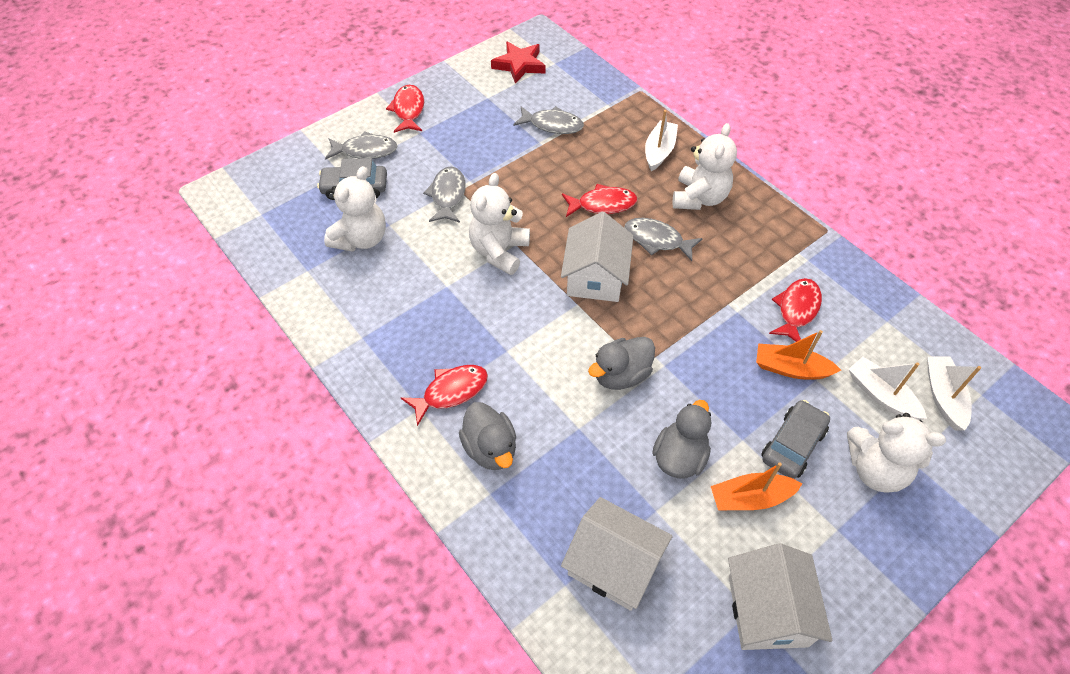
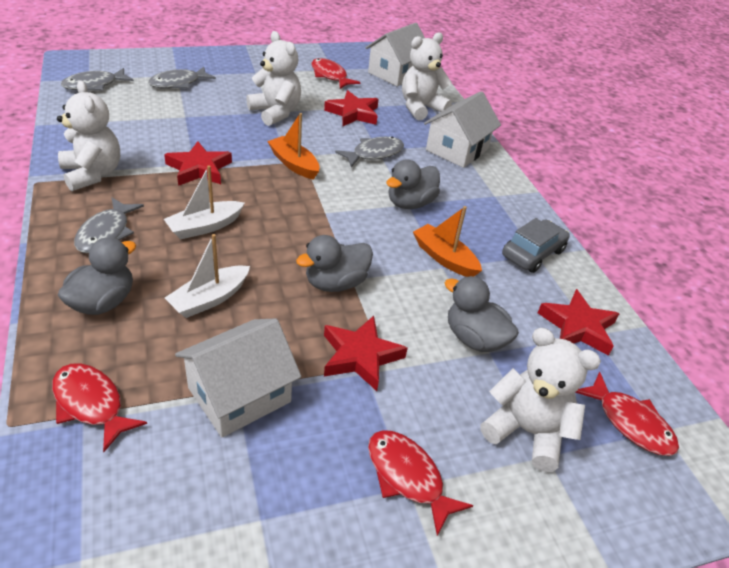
grey car: 2 -> 1
grey duck: 3 -> 4
red star: 1 -> 4
white boat: 3 -> 2

